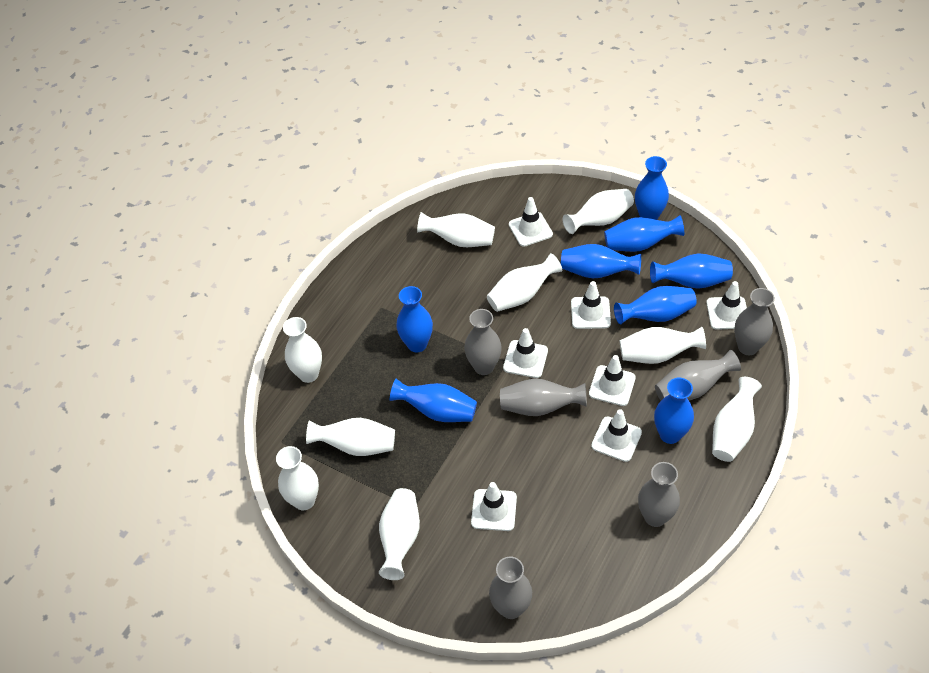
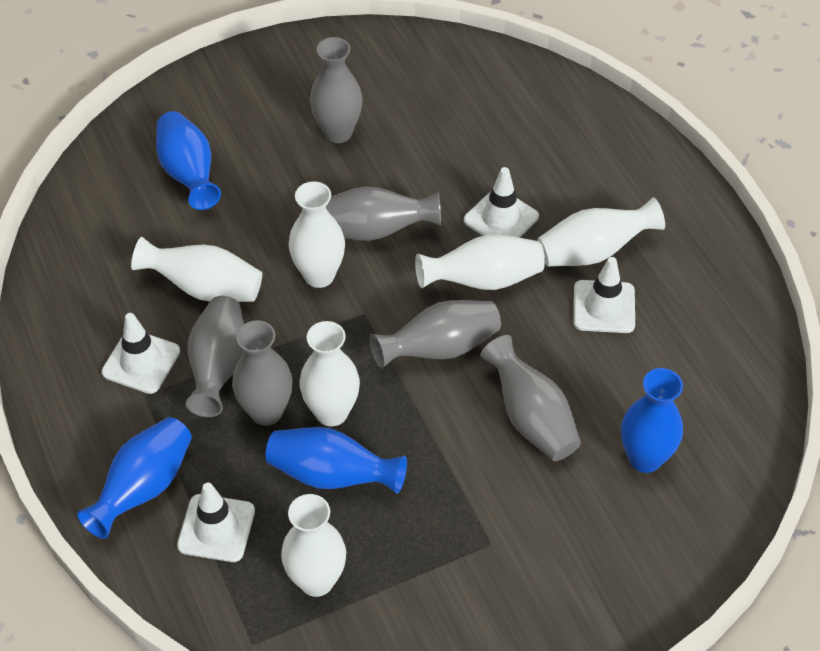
blue vase: 8 -> 4
white traffic cone: 7 -> 4
white vase: 9 -> 6

